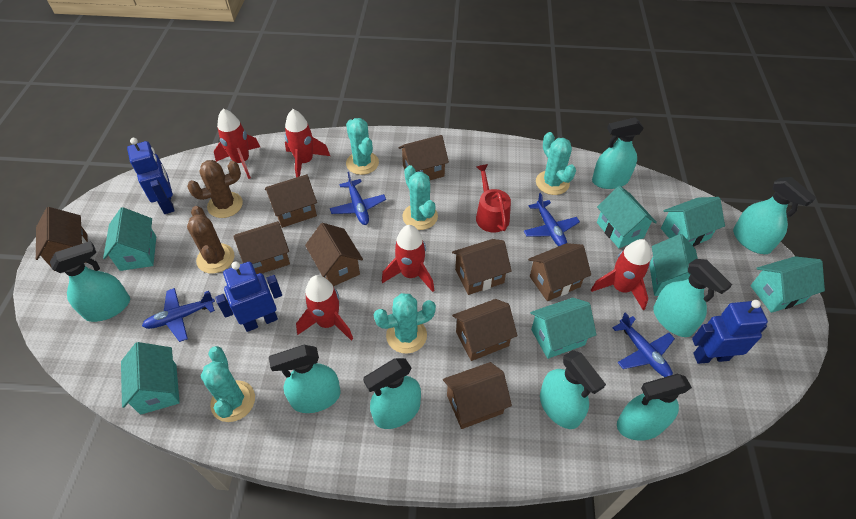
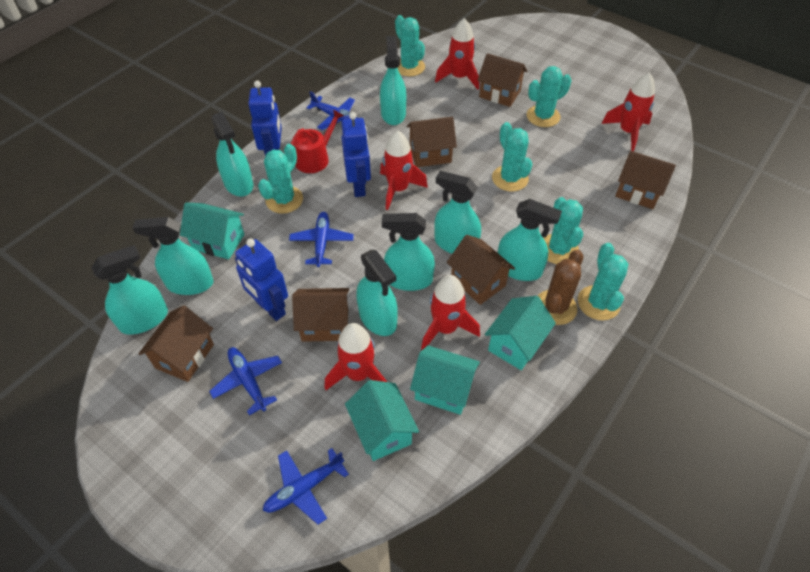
brown cactus: 2 -> 1
brown house: 9 -> 6
turquoise cactus: 5 -> 6
turquoise house: 7 -> 4

